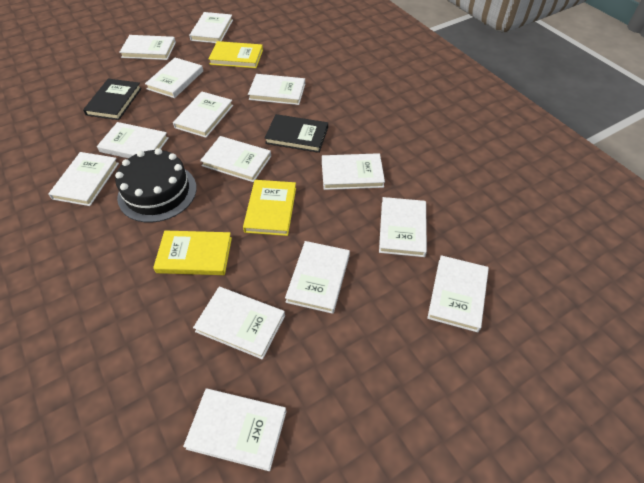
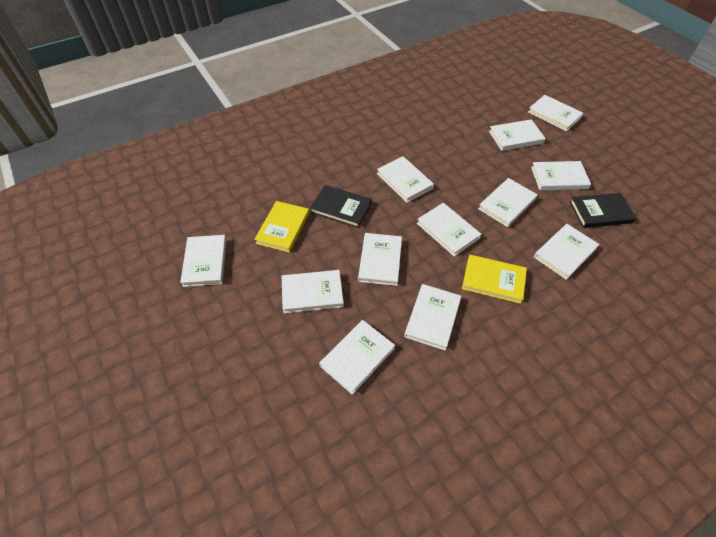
black cake: 1 -> 0
white book: 14 -> 12
yellow book: 3 -> 2

